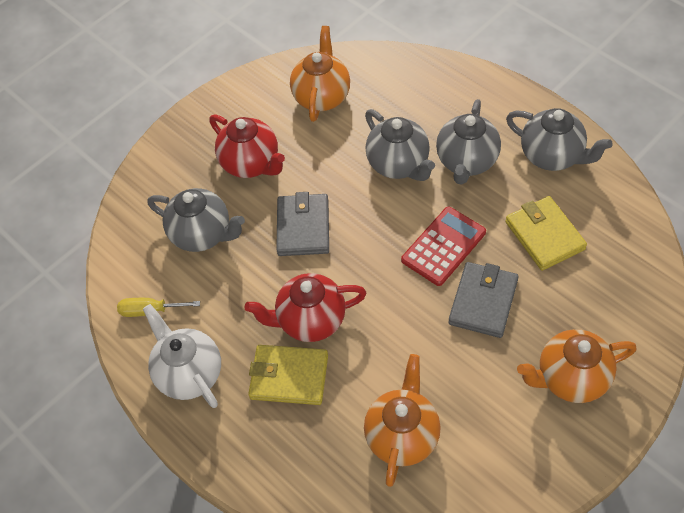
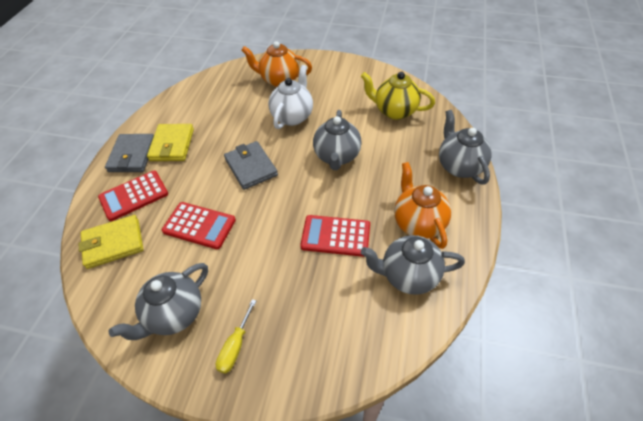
orange teapot: 3 -> 2
red calculator: 1 -> 3
red teapot: 2 -> 0
yellow teapot: 0 -> 1

